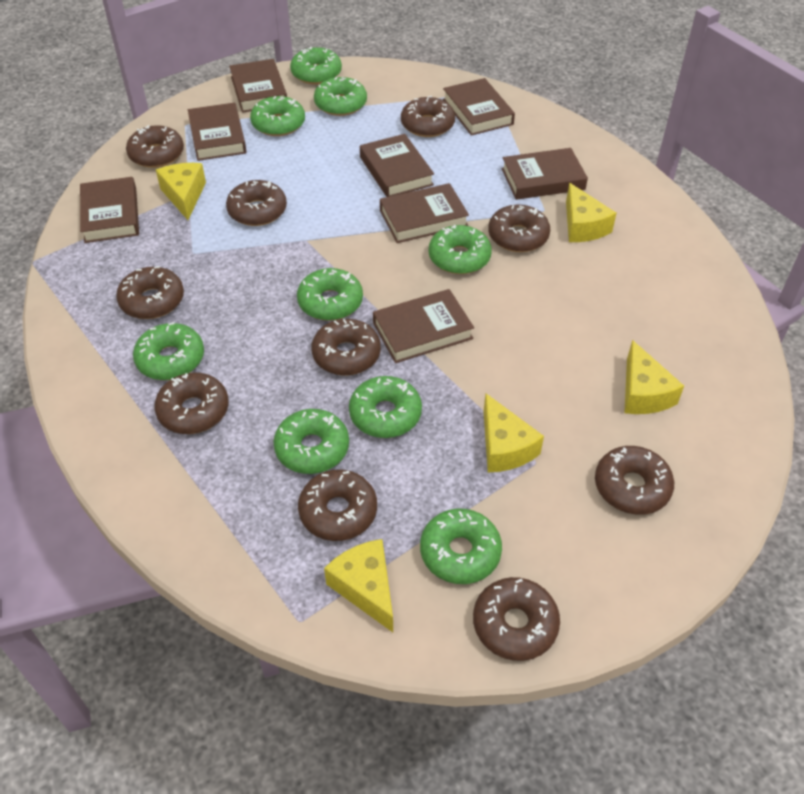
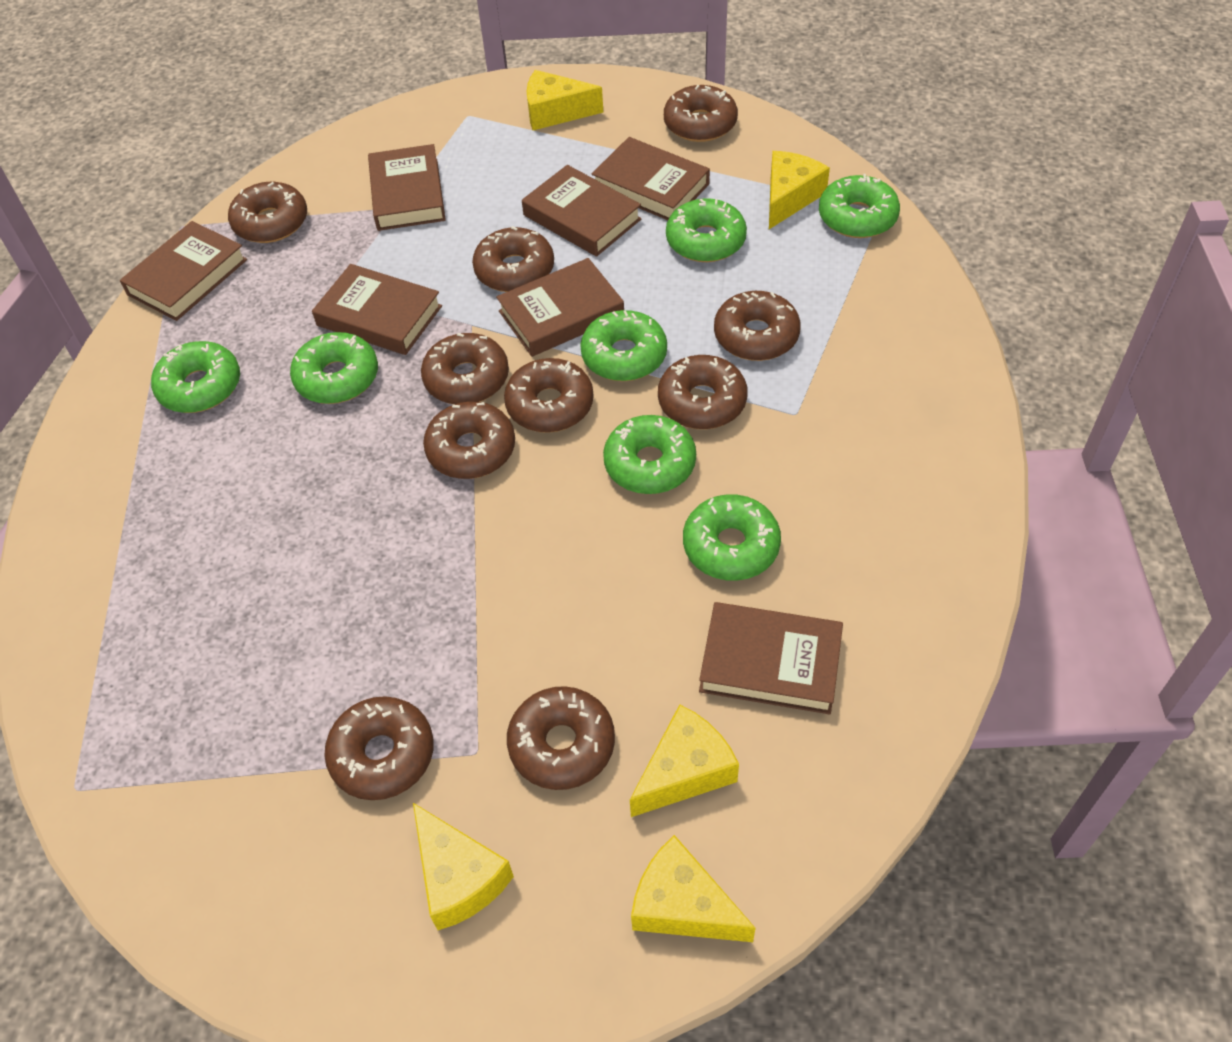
brown book: 8 -> 7
green donut: 9 -> 7

